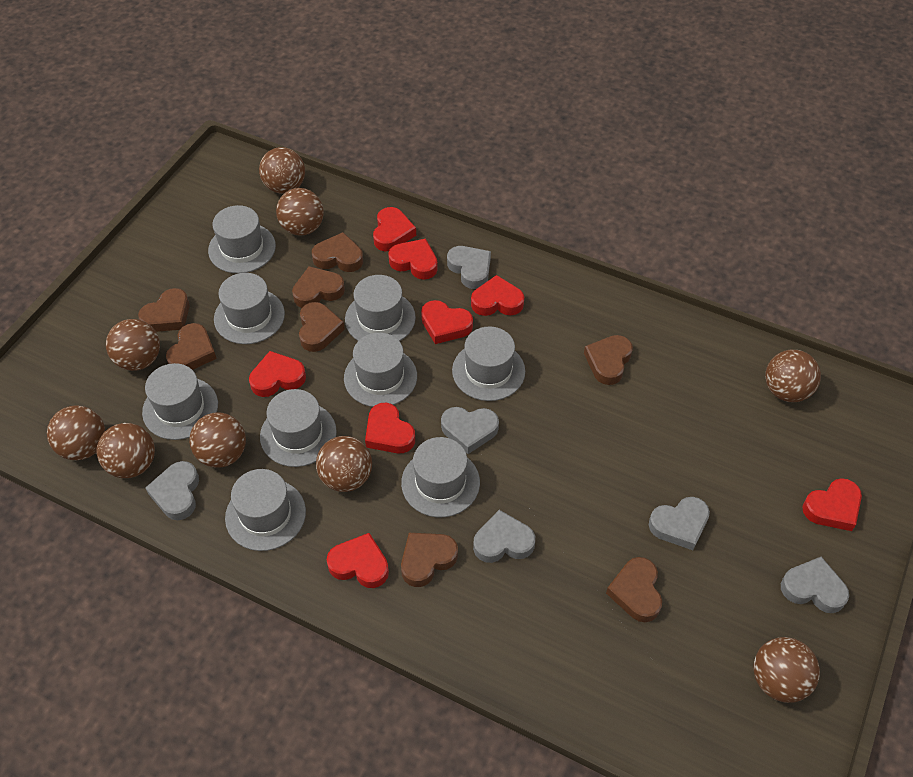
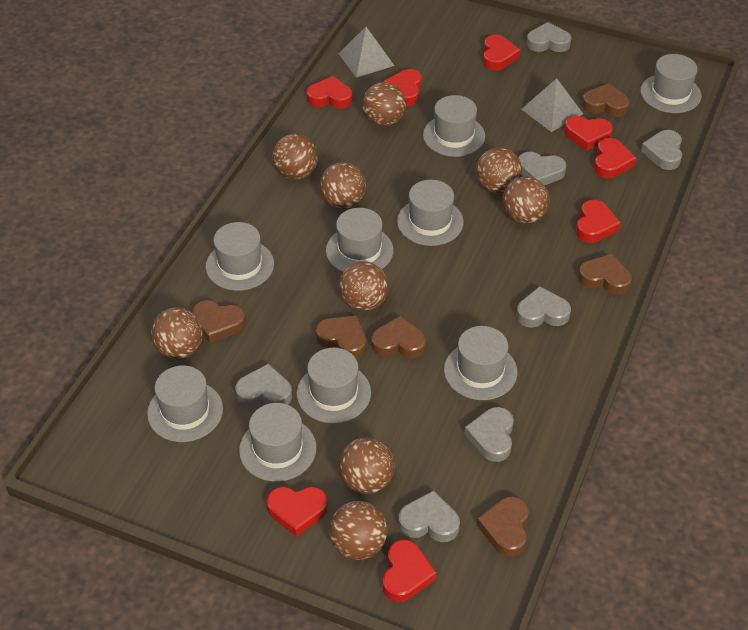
brown heart: 8 -> 6
grey heart: 6 -> 7
grey pyramid: 0 -> 2

